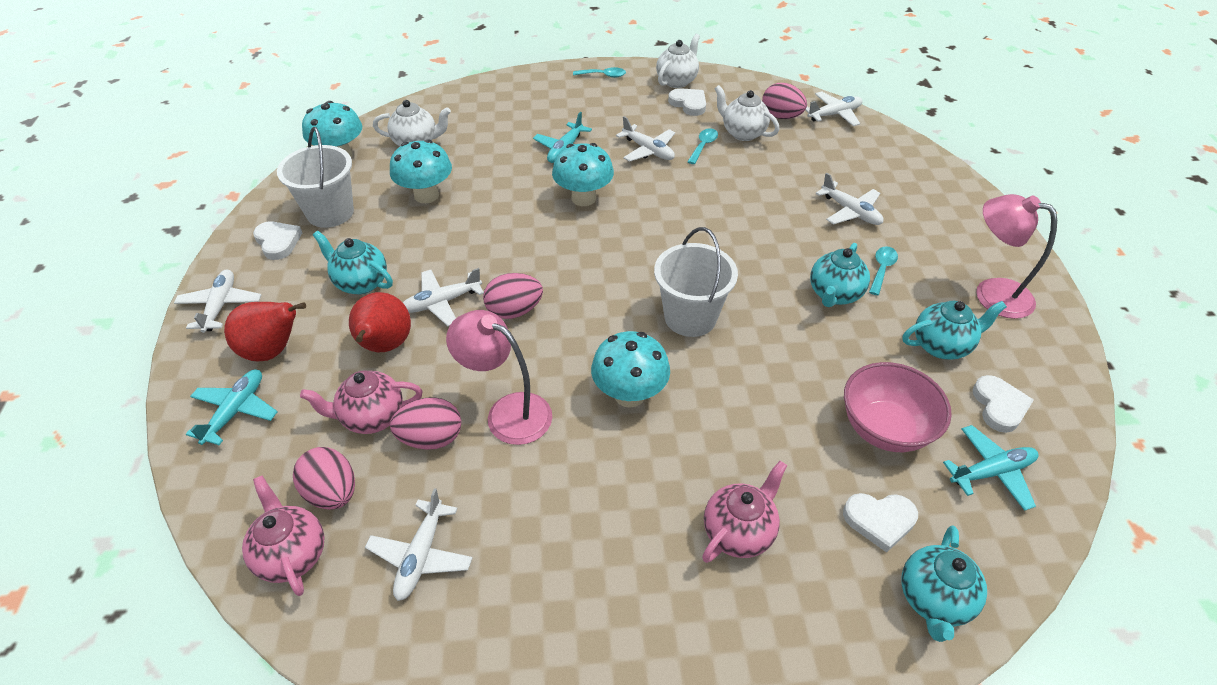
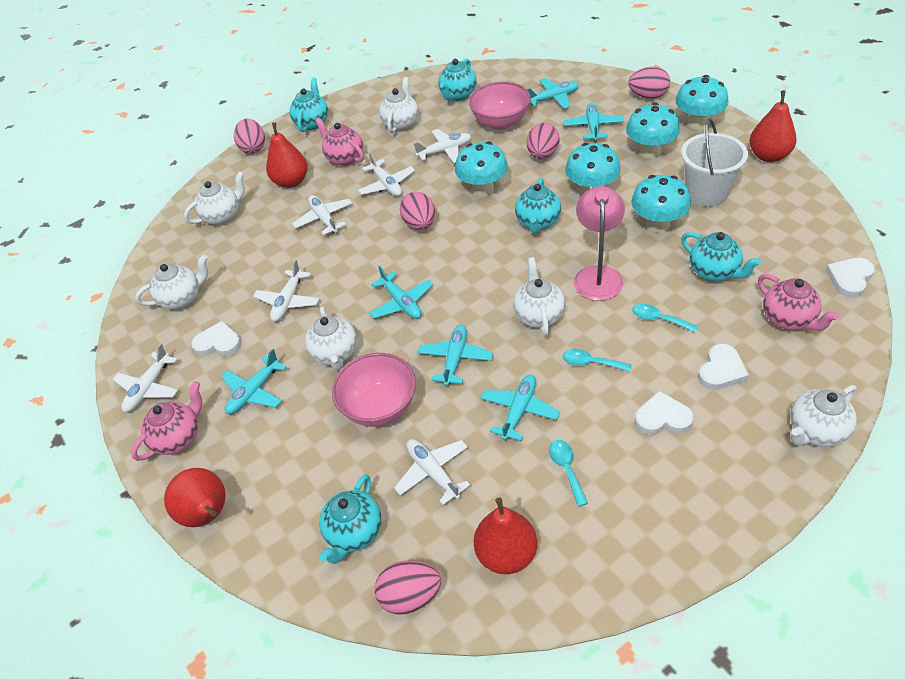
pink bowl: 1 -> 2
pink egg: 4 -> 5
pink lamp: 2 -> 1
red pear: 2 -> 4
turquoise mushroom: 4 -> 5
turquoise plane: 3 -> 6
turquoise teapot: 4 -> 5
white bucket: 2 -> 1
white teapot: 3 -> 6

